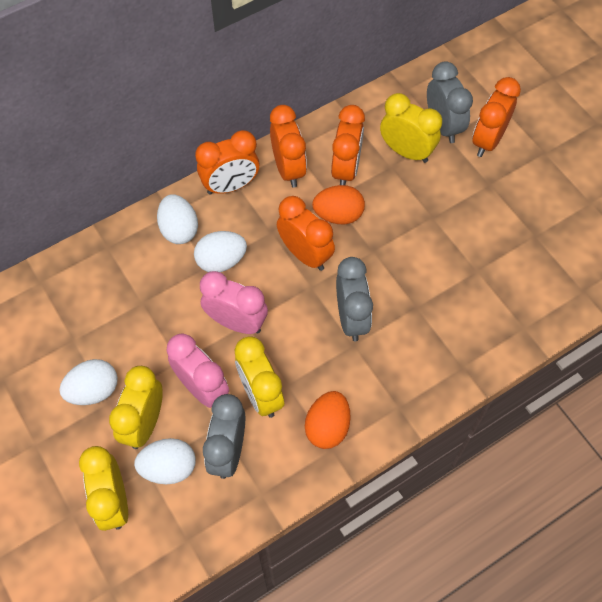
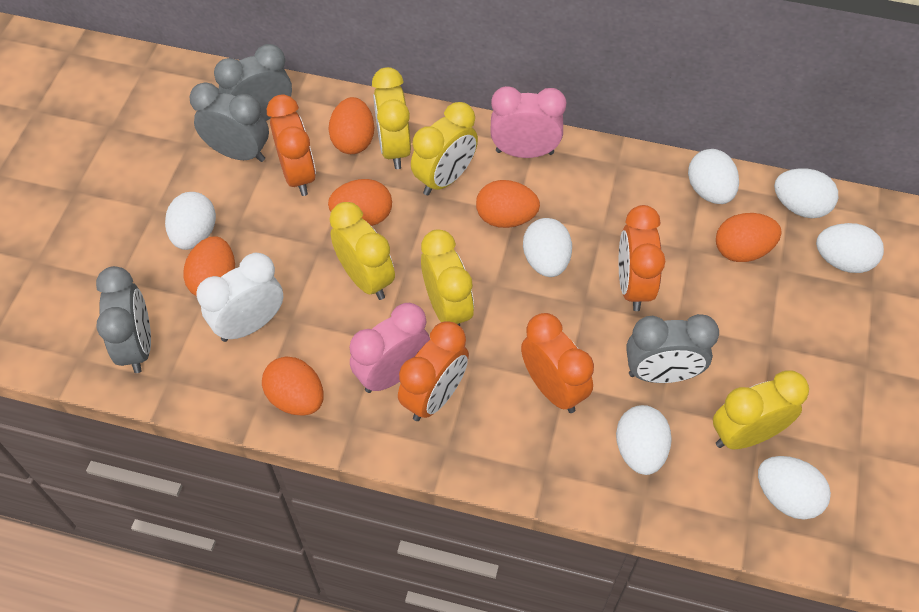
grey clock: 3 -> 4
orange clock: 5 -> 4
orange egg: 2 -> 6
white clock: 0 -> 1
white egg: 4 -> 7
yellow clock: 4 -> 5

